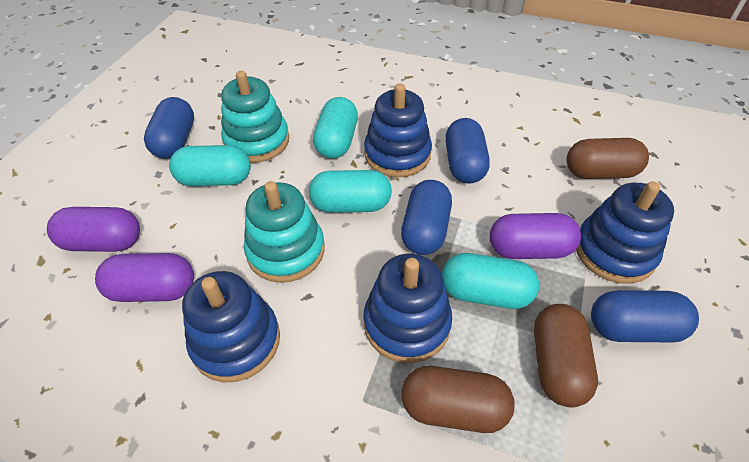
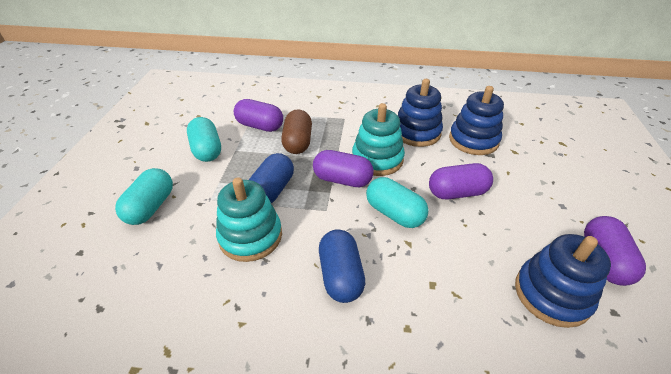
blue capsule: 4 -> 2
blue stacking toy: 4 -> 3
brown capsule: 3 -> 1
purple capsule: 3 -> 4
turquoise capsule: 4 -> 3

